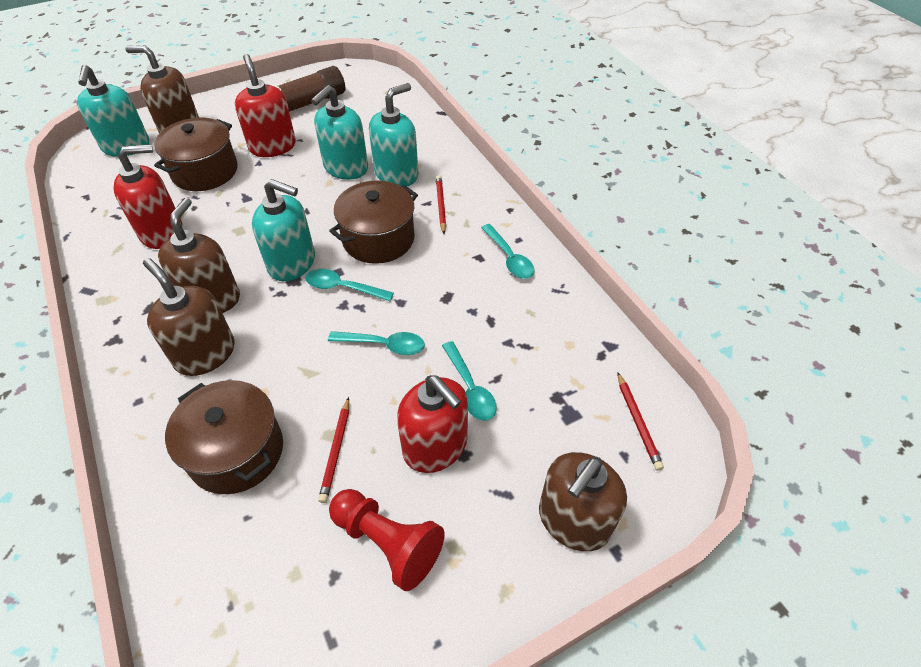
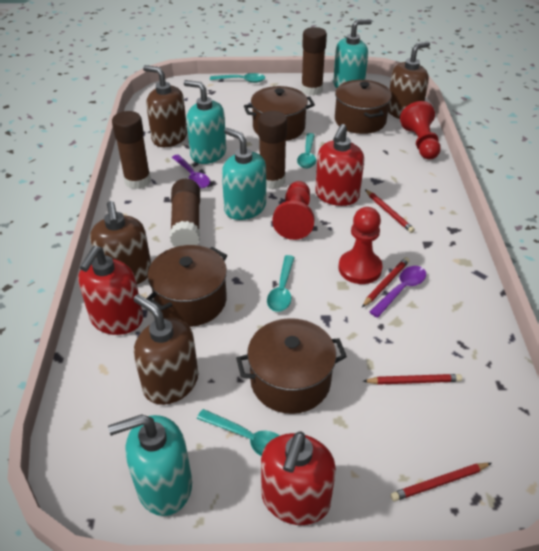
brown glue stick: 1 -> 4
brown pot: 3 -> 4
purple spoon: 0 -> 2
red pawn: 1 -> 3
red pencil: 3 -> 4

